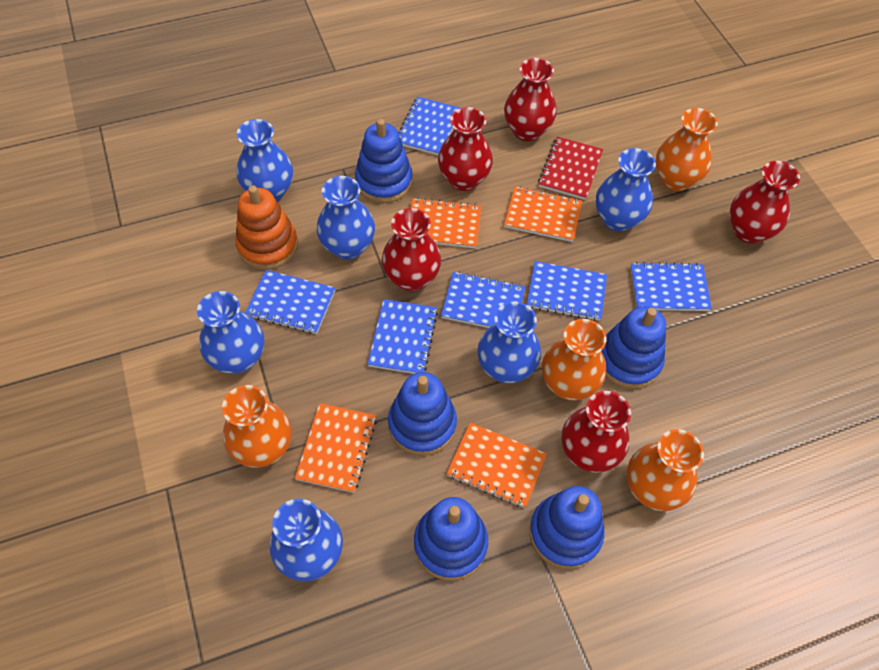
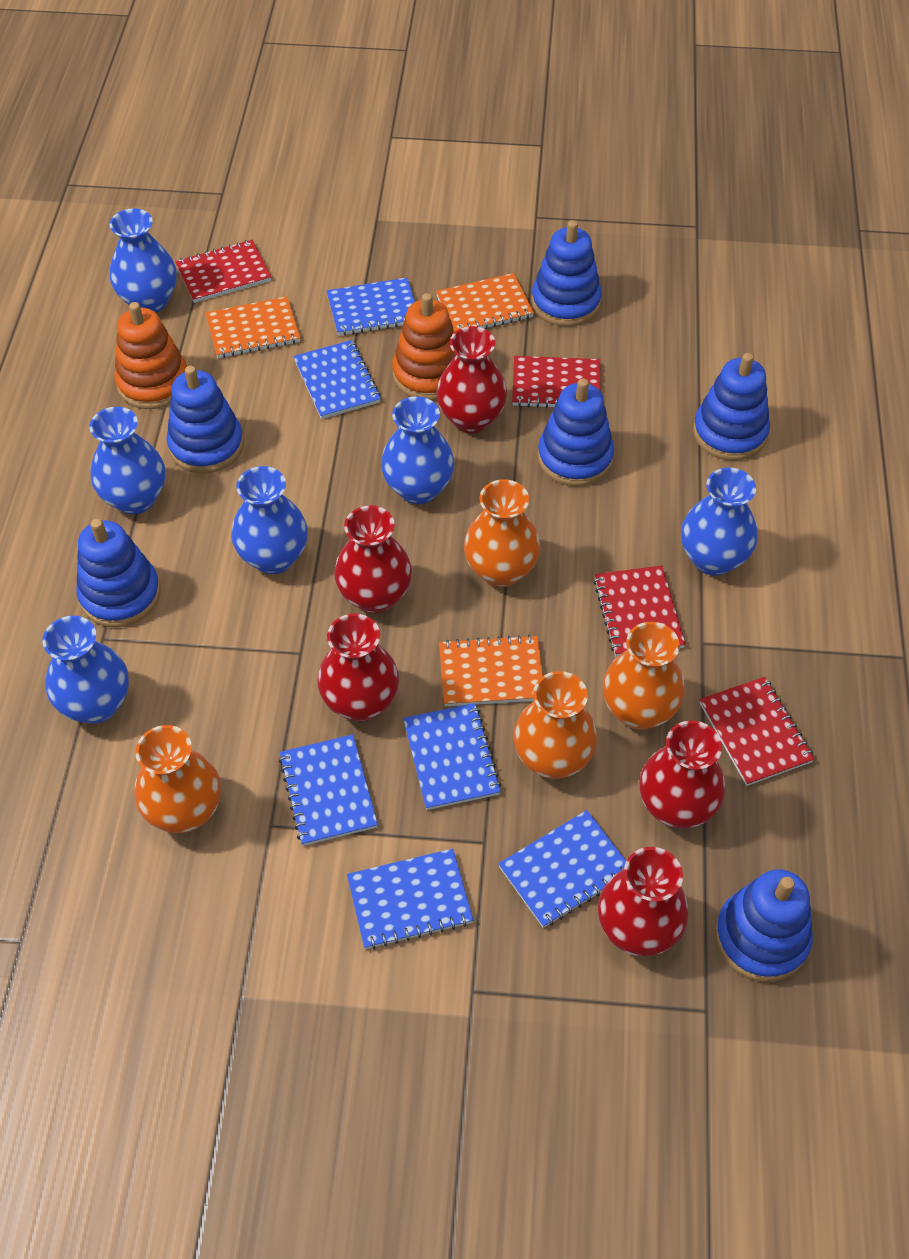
blue stacking toy: 5 -> 6
orange notebook: 4 -> 3
orange stacking toy: 1 -> 2
red notebook: 1 -> 4

